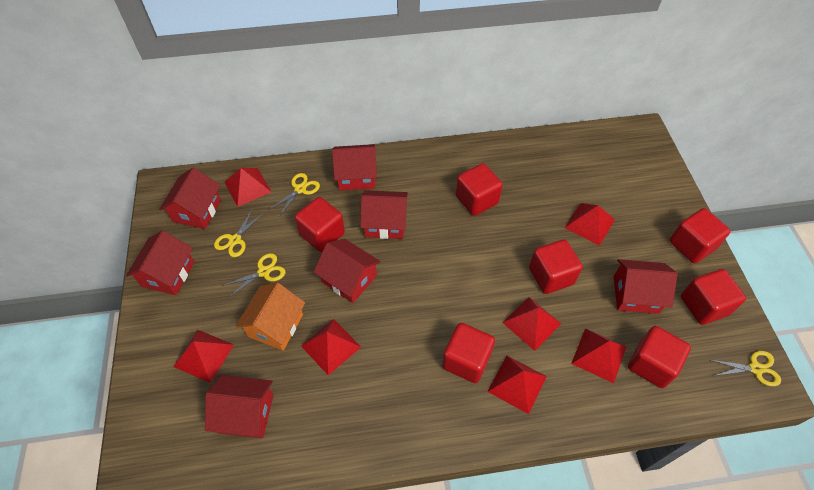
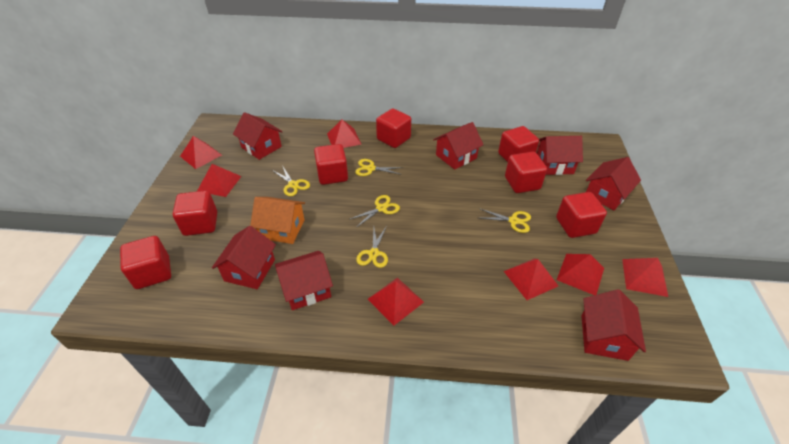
yellow scissors: 4 -> 5

